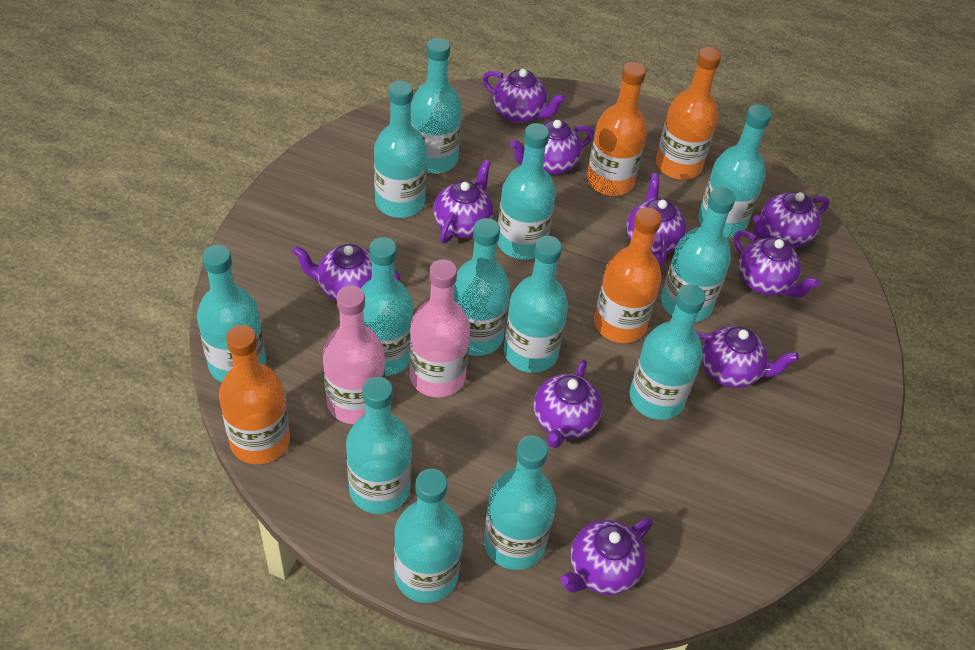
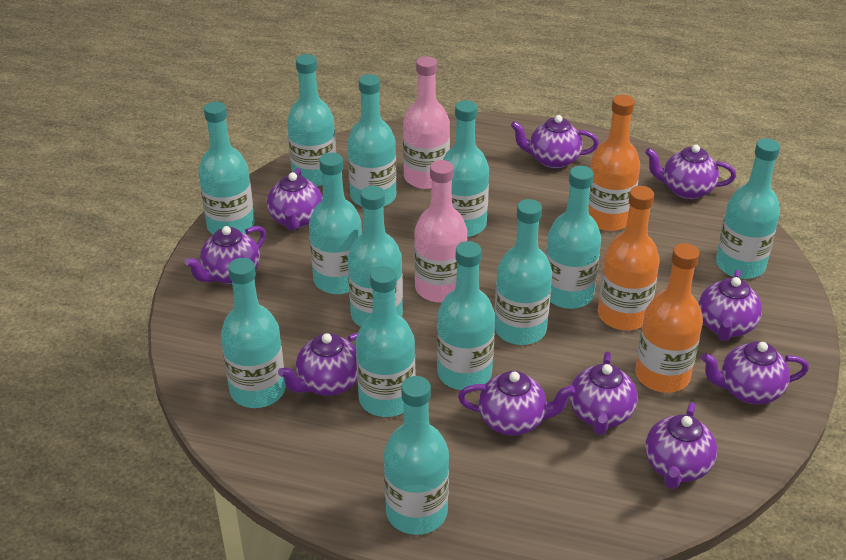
orange bottle: 4 -> 3

